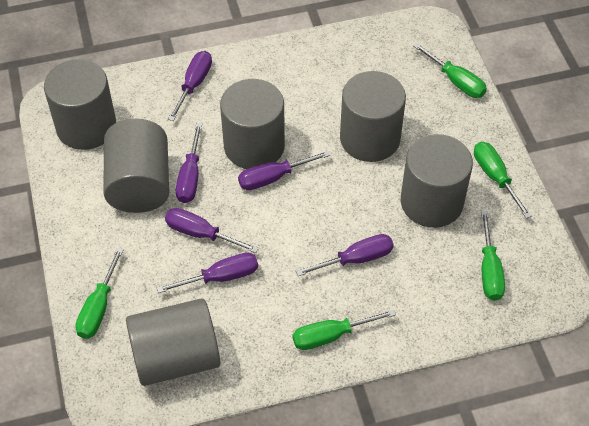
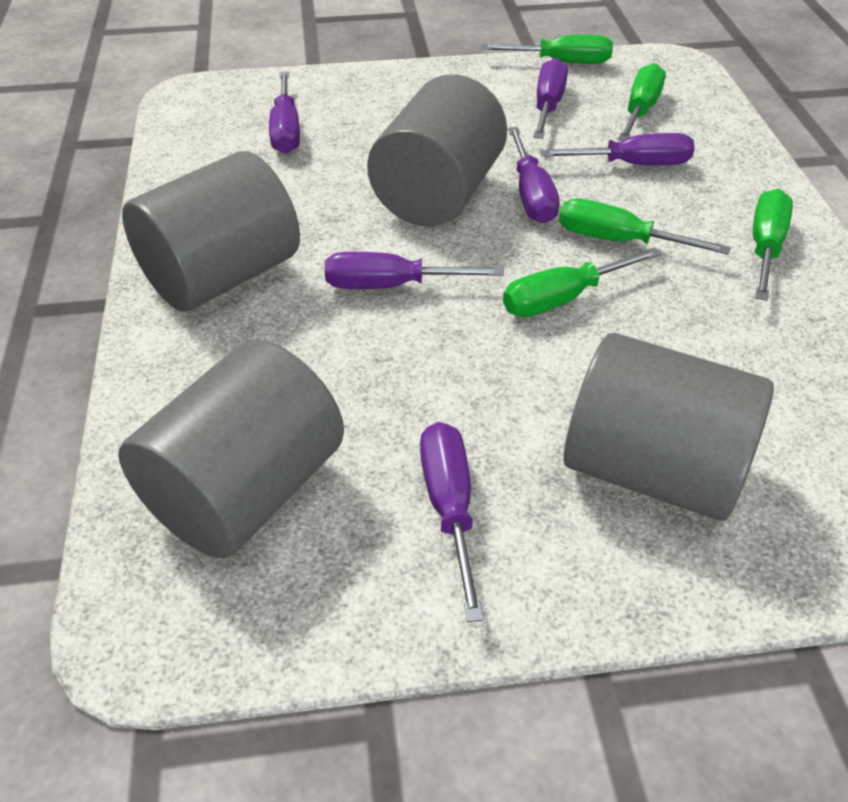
grey cylinder: 6 -> 4

